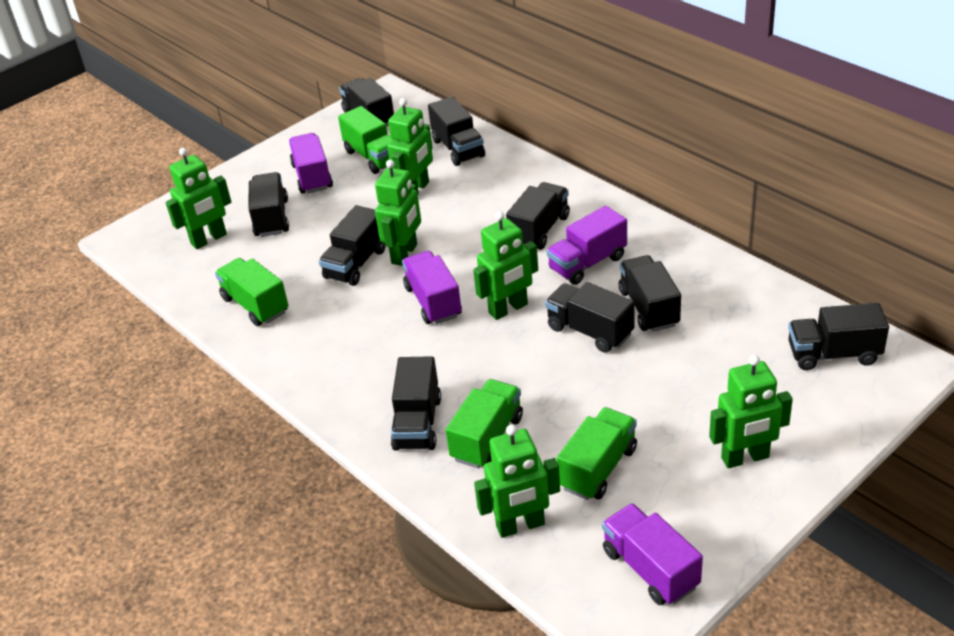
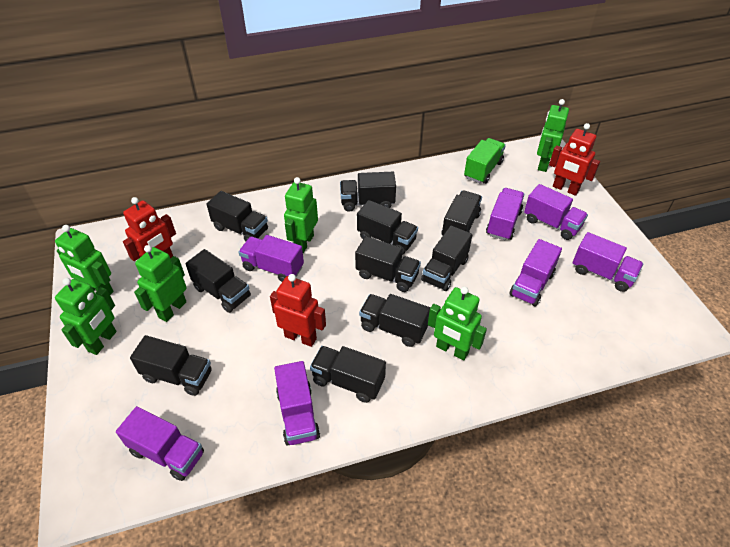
black truck: 9 -> 10
green truck: 4 -> 1
purple truck: 4 -> 7
red robot: 0 -> 3

